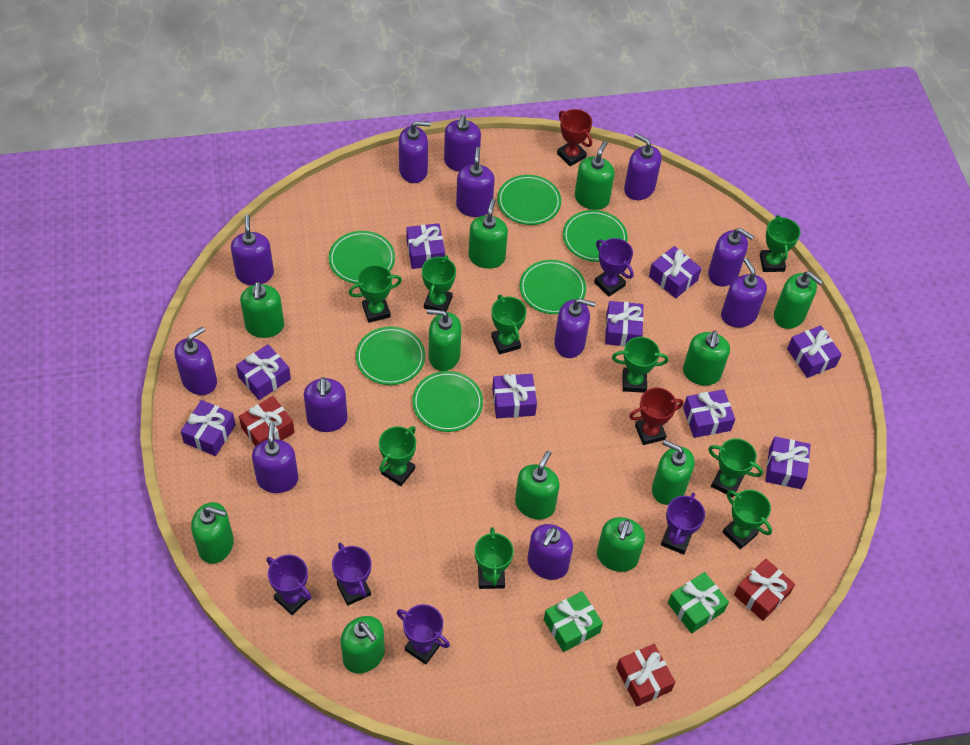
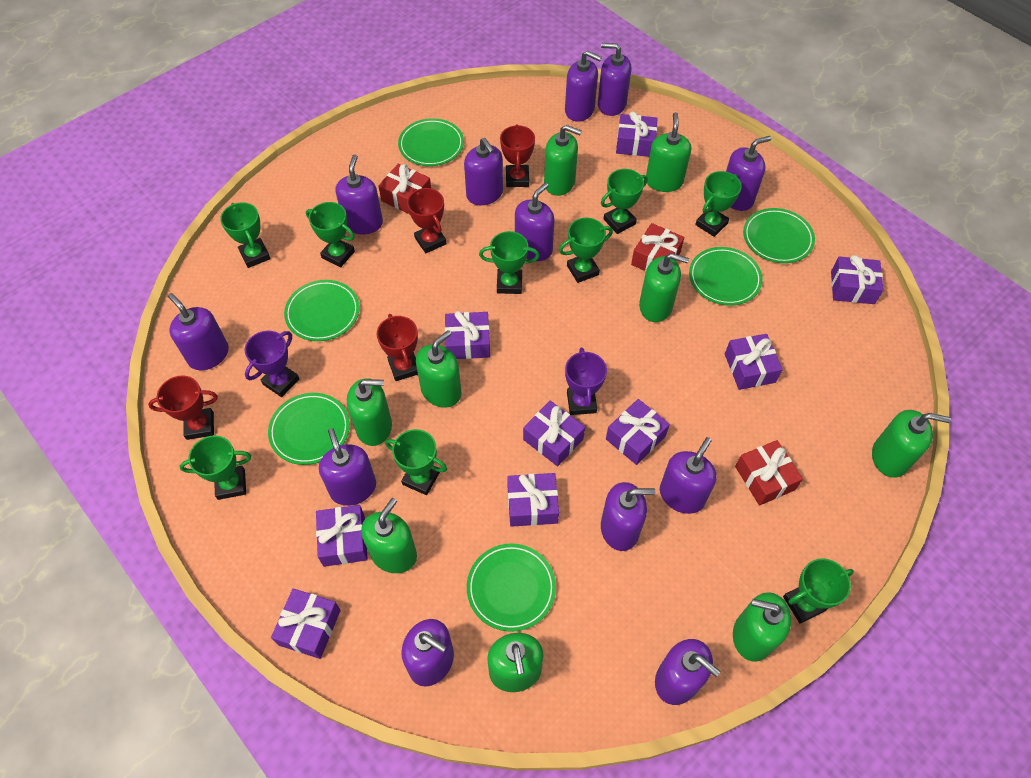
green gift: 2 -> 0
green soap dispenser: 11 -> 9
purple trophy: 5 -> 2
red trophy: 2 -> 4

